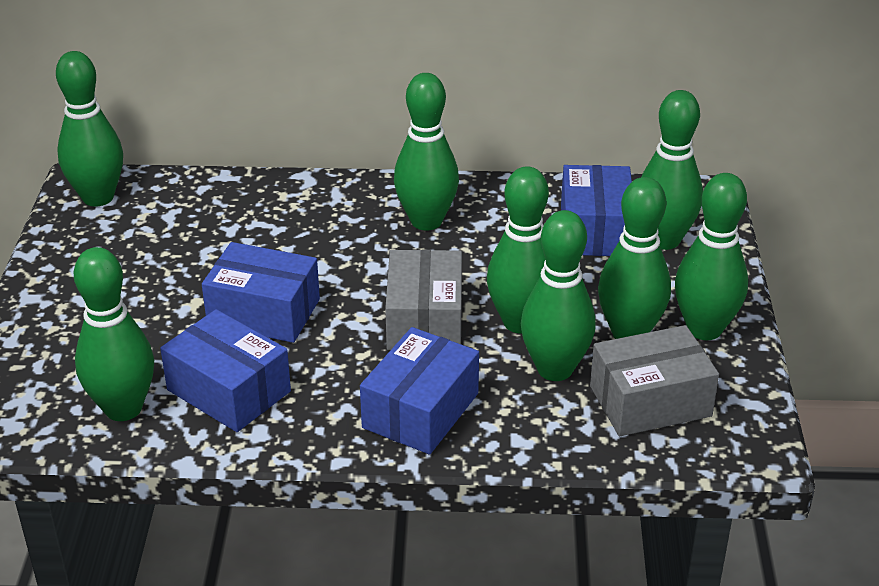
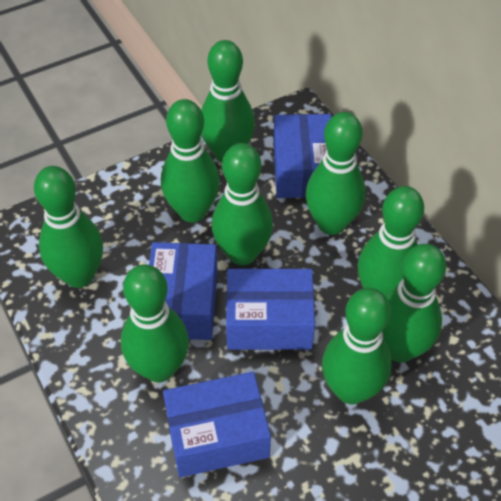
green bowling pin: 8 -> 9
grey box: 2 -> 0

